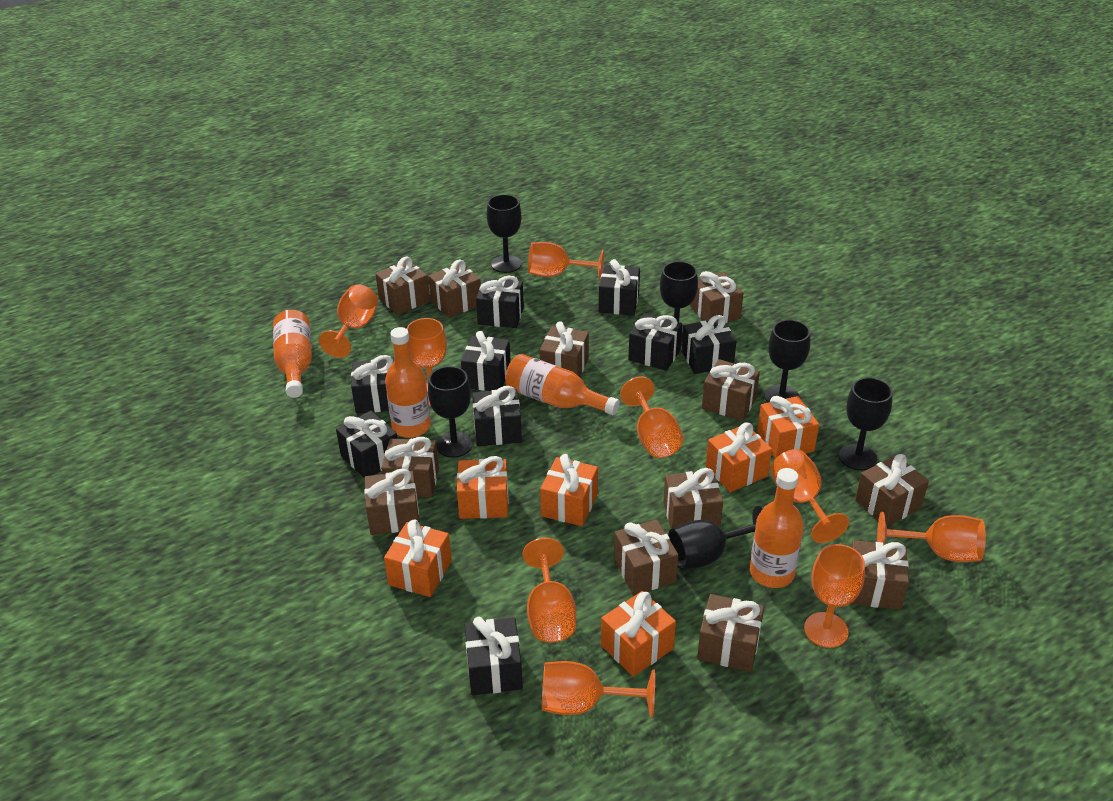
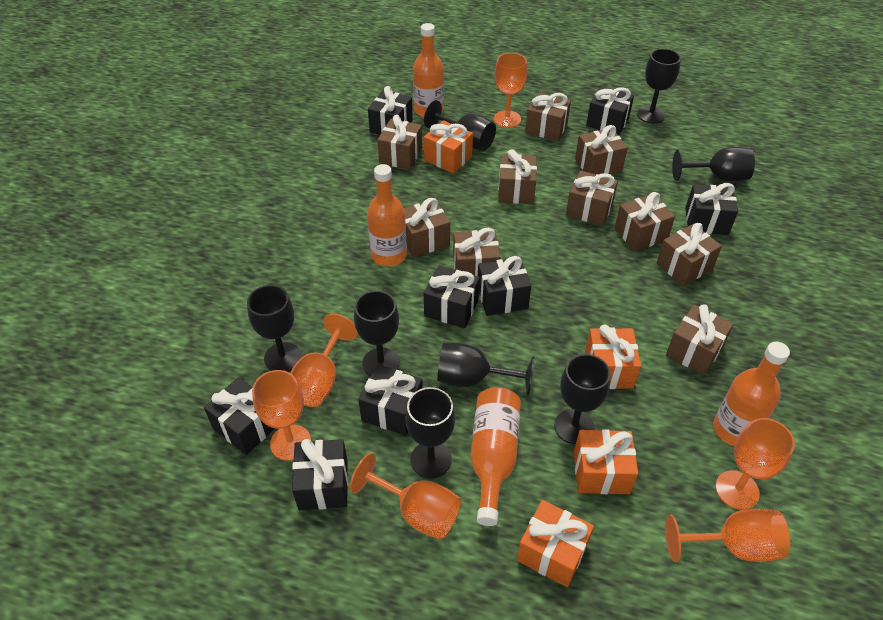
black gift: 9 -> 8
black goblet: 6 -> 8
brown gift: 12 -> 10
orange gift: 6 -> 4
orange goblet: 9 -> 6

